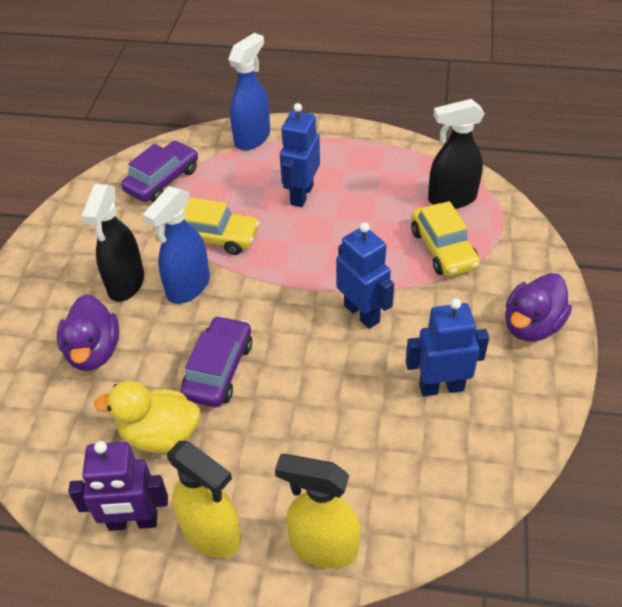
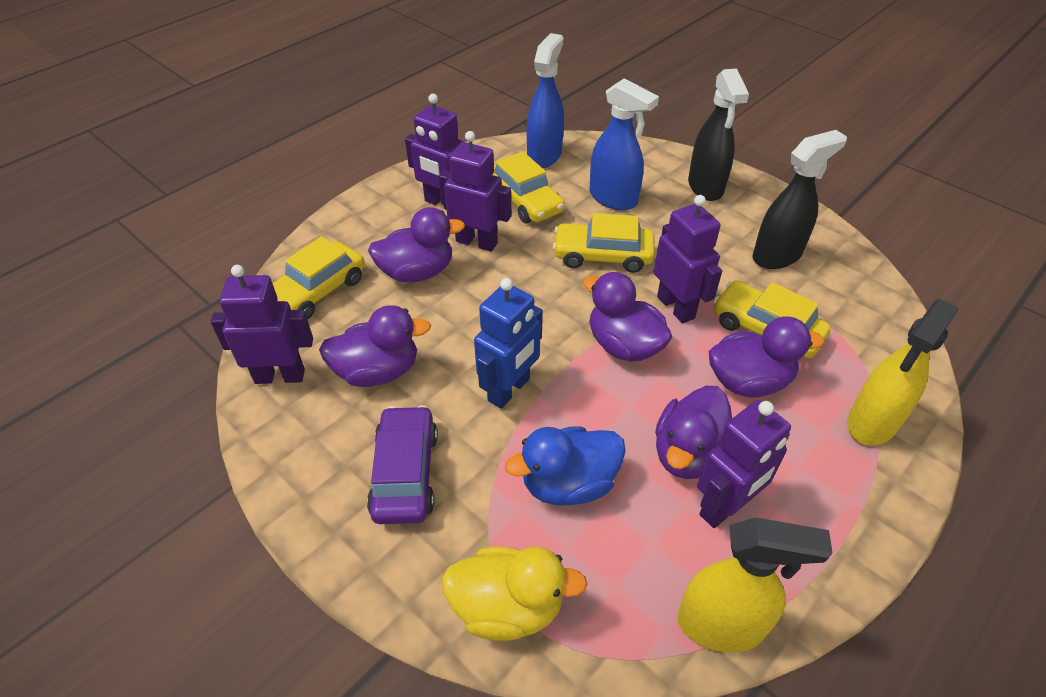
blue duck: 0 -> 1
blue robot: 3 -> 1
purple car: 2 -> 1
purple duck: 2 -> 5
purple robot: 1 -> 5
yellow car: 2 -> 4

